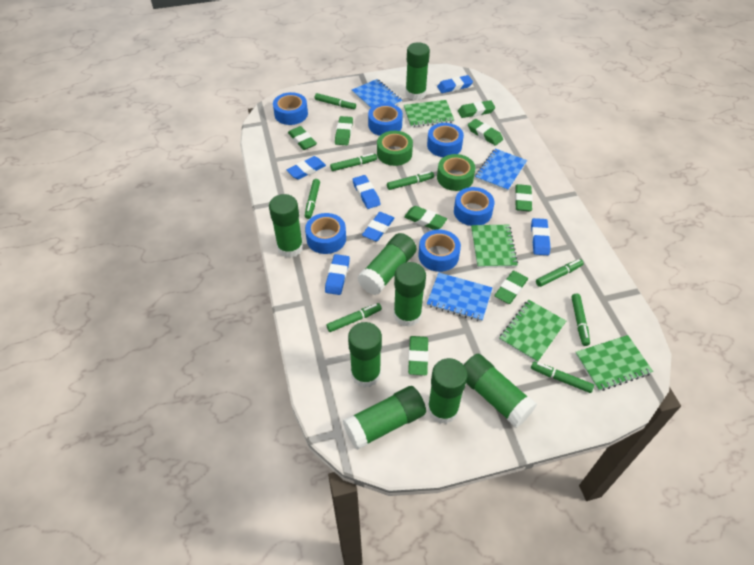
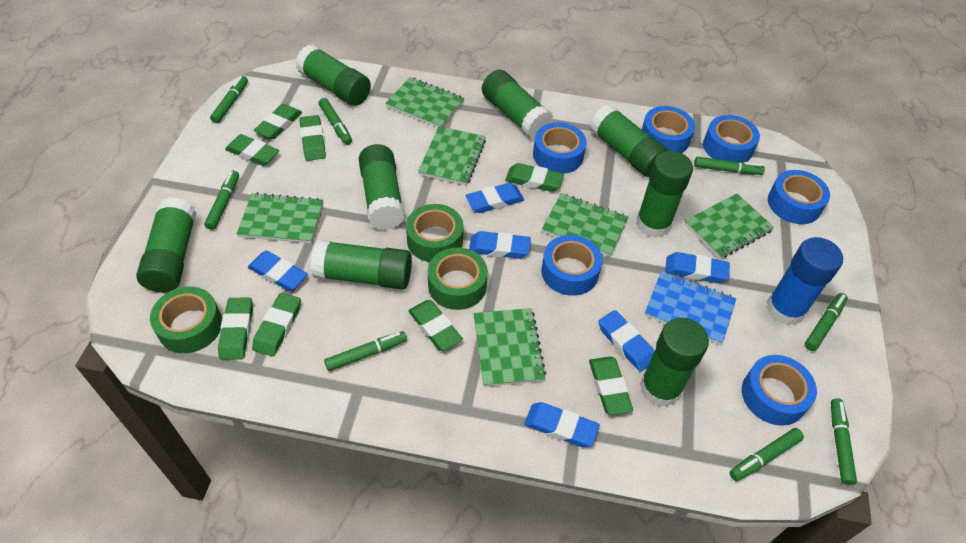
blue glue stick: 0 -> 1
blue notebook: 3 -> 1
green notebook: 4 -> 6
green tape: 2 -> 3

